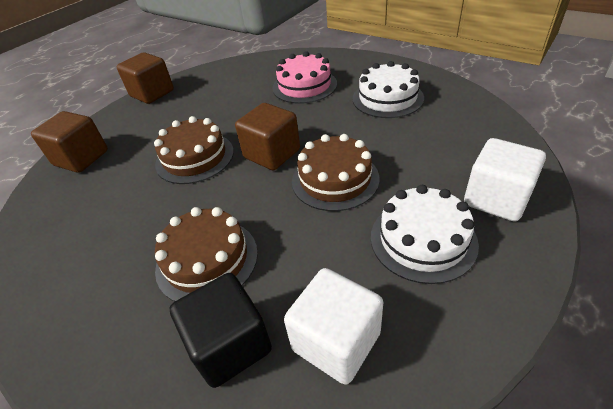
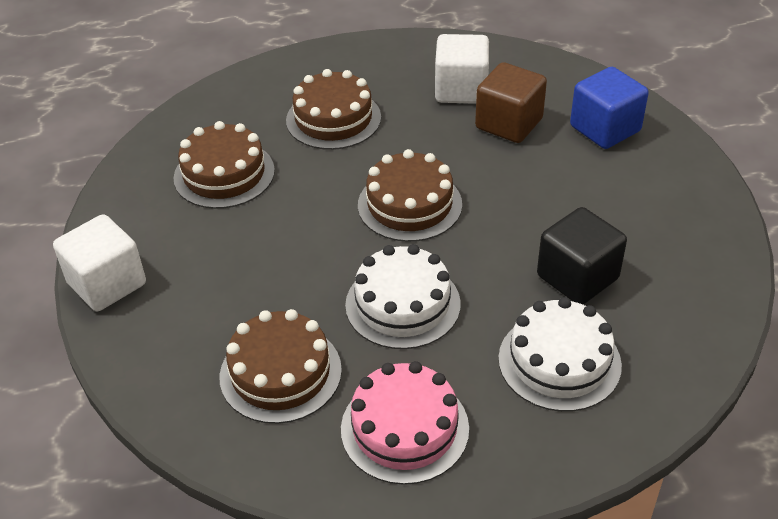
blue cube: 0 -> 1
brown cake: 3 -> 4
brown cube: 3 -> 1

